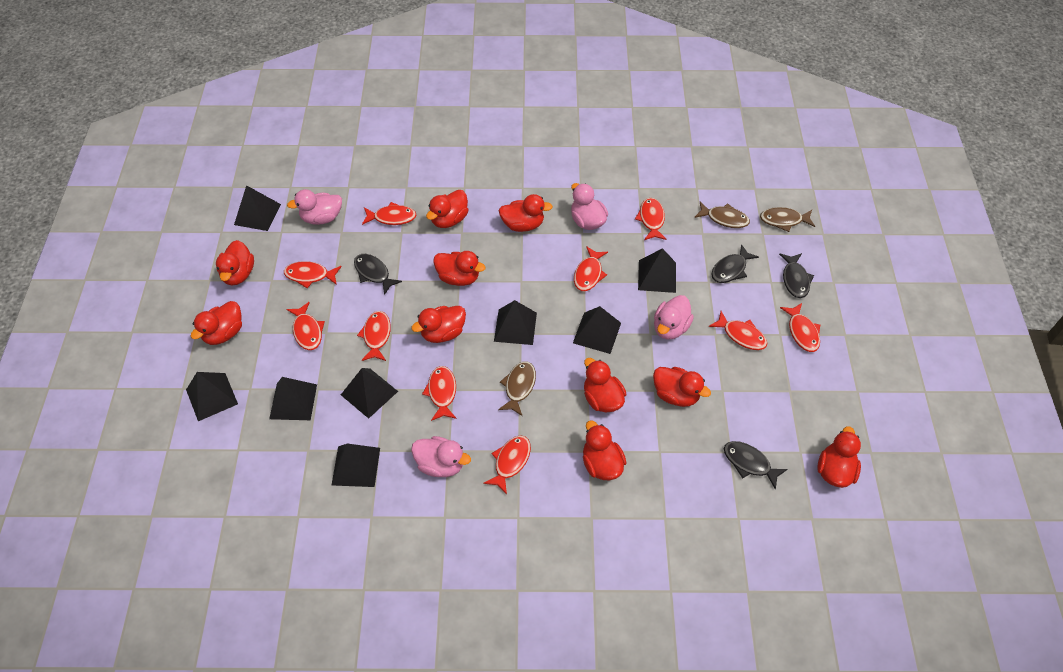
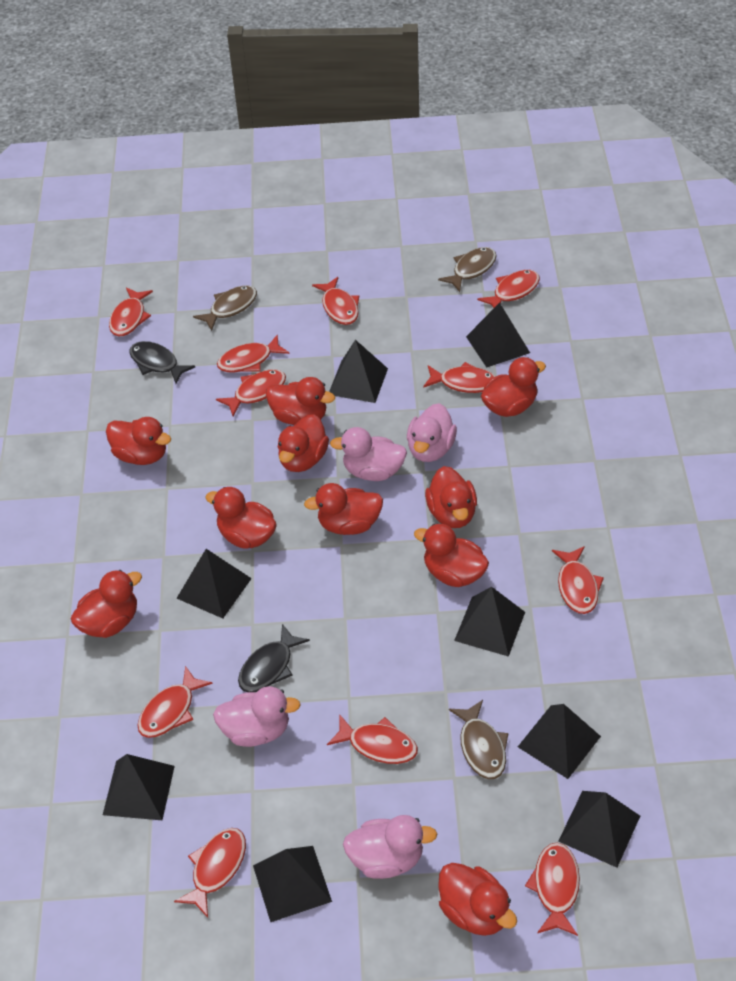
black fish: 4 -> 2
red fish: 10 -> 11

